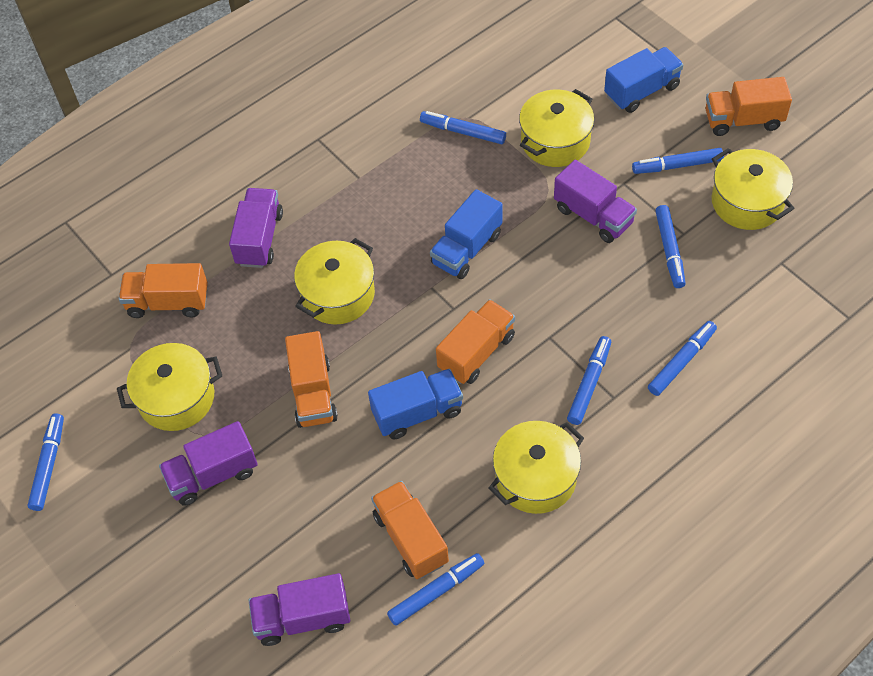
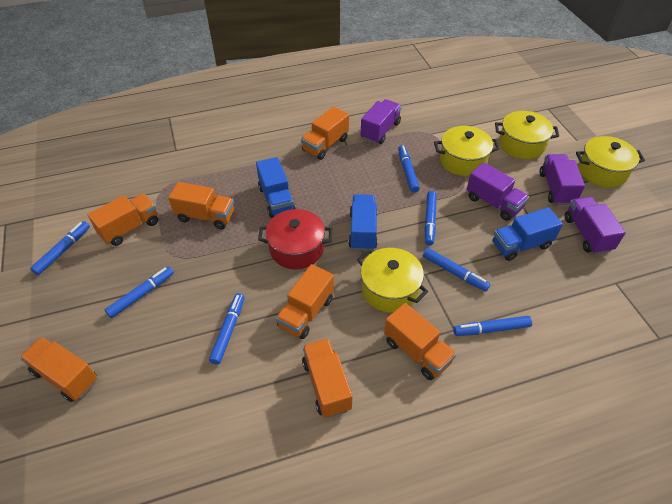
orange truck: 5 -> 7
red pot: 0 -> 1
yellow pot: 5 -> 4

